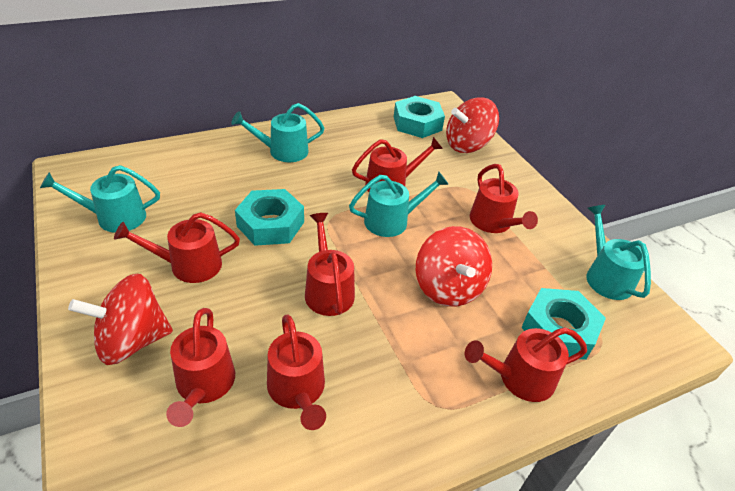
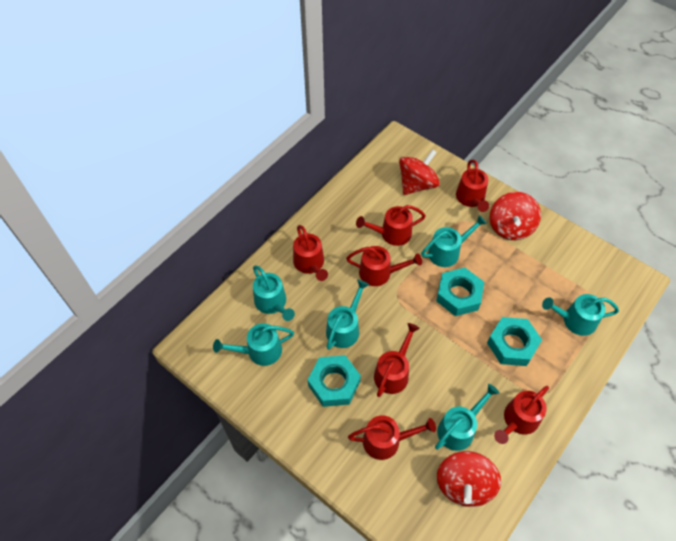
turquoise watering can: 4 -> 6

